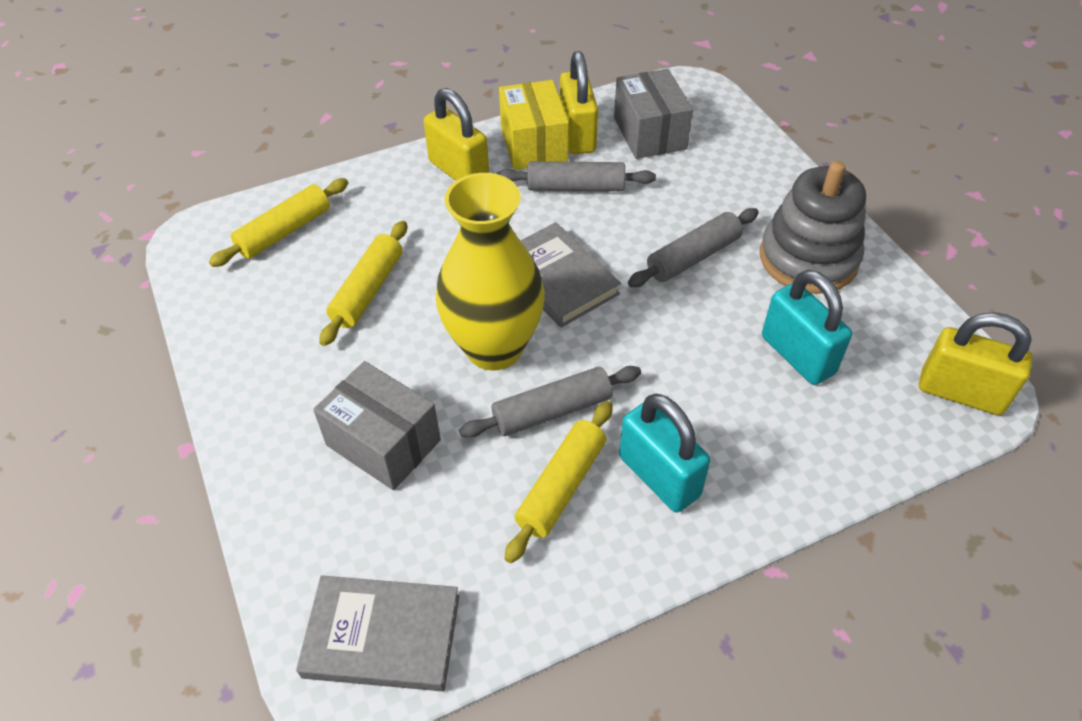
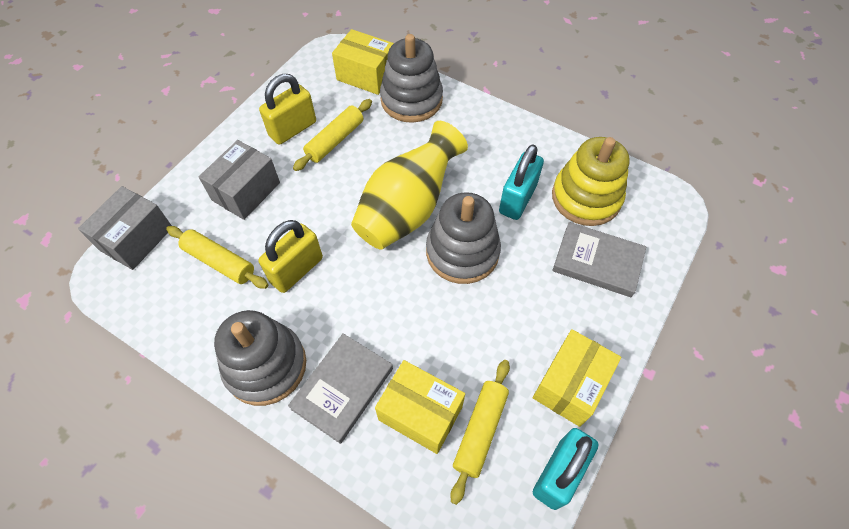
grey rolling pin: 3 -> 0
grey stacking toy: 1 -> 3
yellow box: 1 -> 3
yellow padlock: 3 -> 2
yellow stacking toy: 0 -> 1

